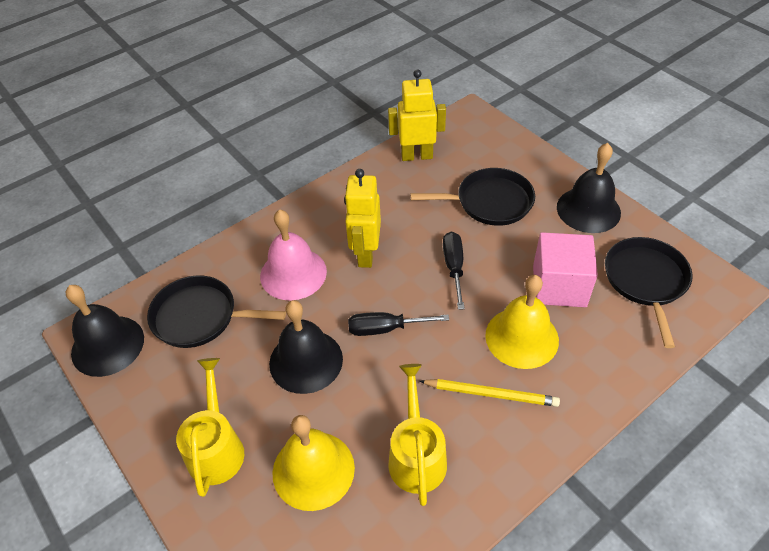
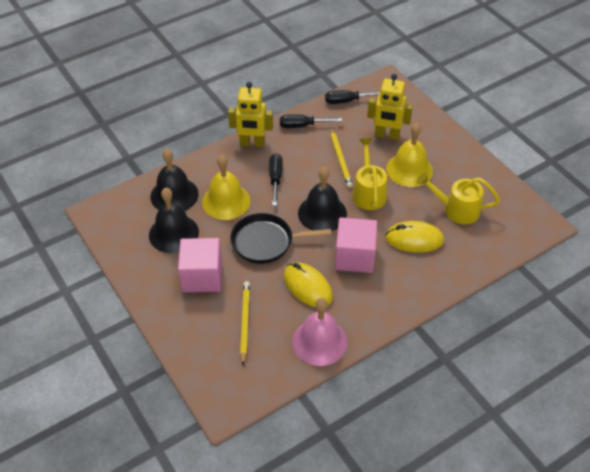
black pan: 3 -> 1
black screwdriver: 2 -> 3
pink cube: 1 -> 2
yellow mouse: 0 -> 2
yellow pencil: 1 -> 2

